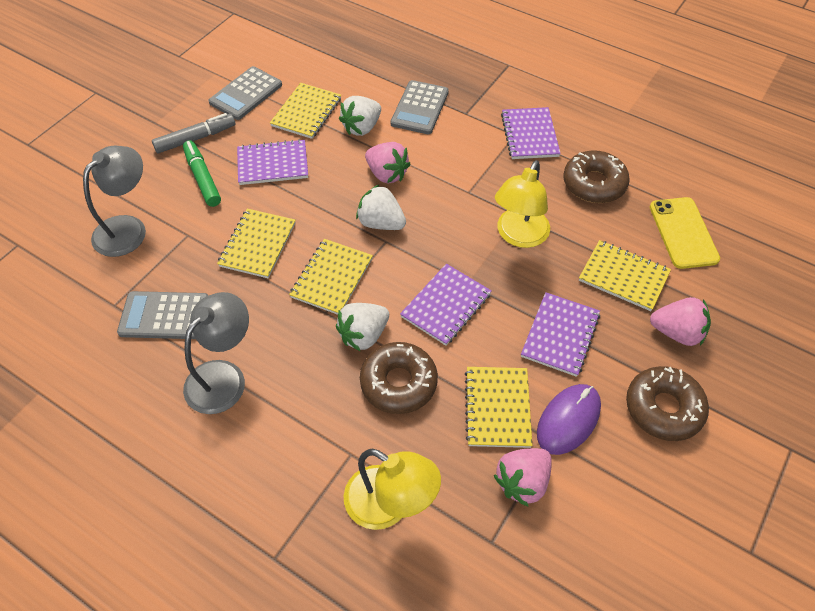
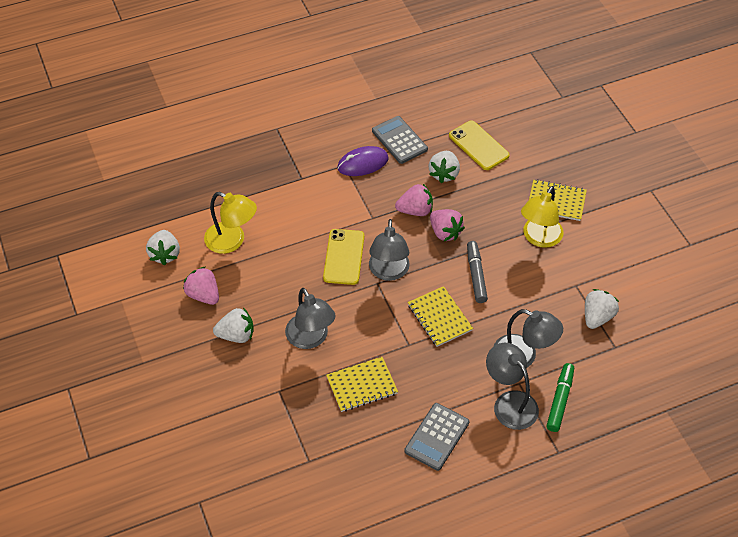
brown donut: 3 -> 0
grey calculator: 3 -> 2
grey lamp: 2 -> 4
purple notebook: 4 -> 0
white strawberry: 3 -> 4
yellow notebook: 5 -> 3
yellow phone: 1 -> 2

